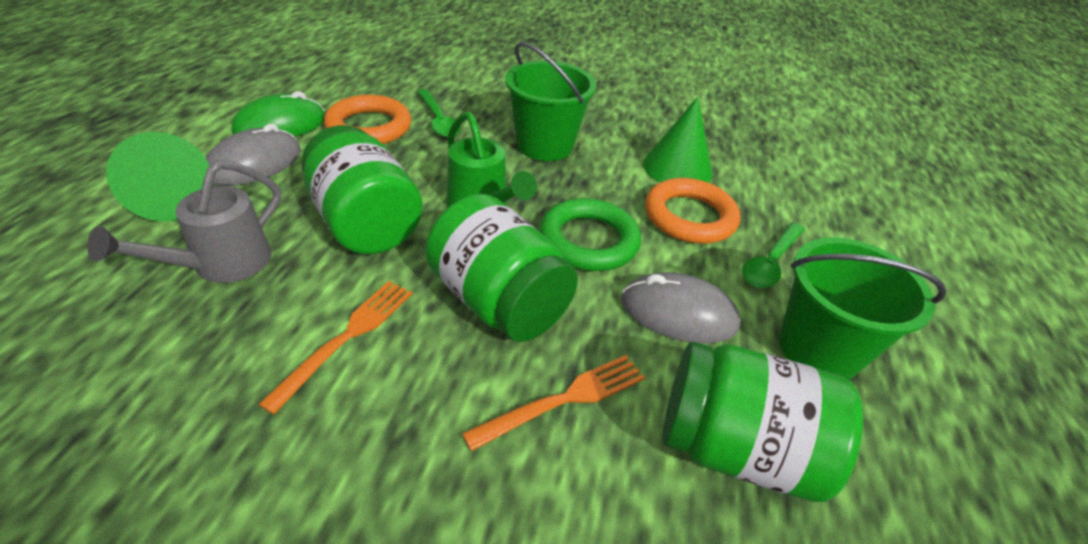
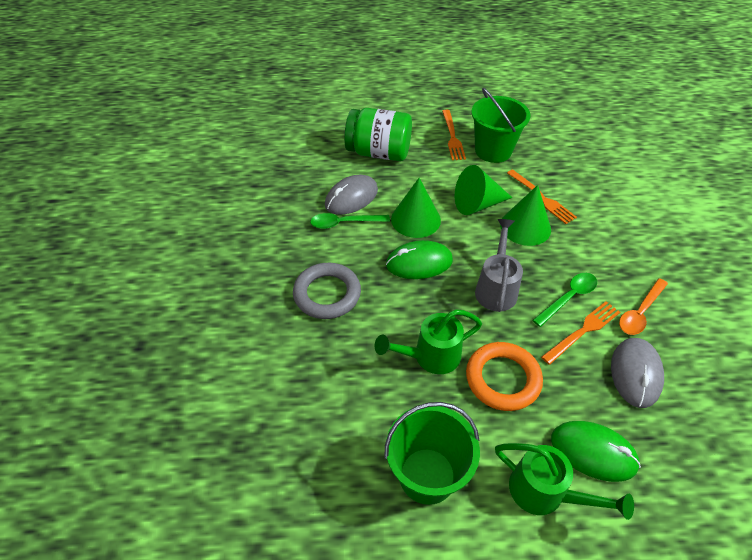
green cone: 2 -> 3
green jar: 3 -> 1
green mouse: 1 -> 2
green ring: 1 -> 0
green watering can: 1 -> 2
grey ring: 0 -> 1
orange fork: 2 -> 3
orange ring: 2 -> 1
orange spoon: 0 -> 1

